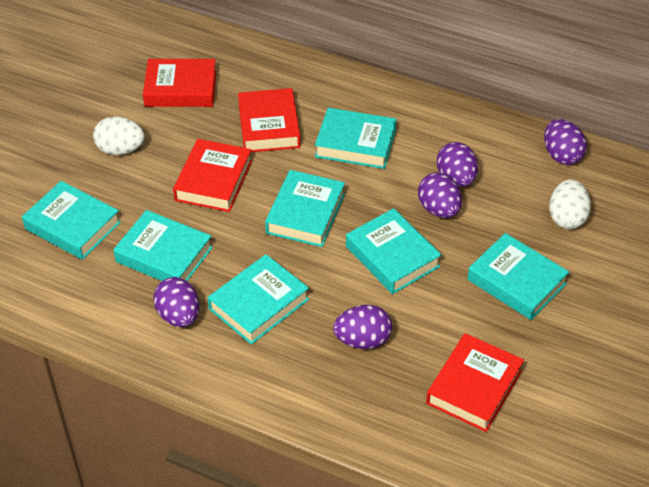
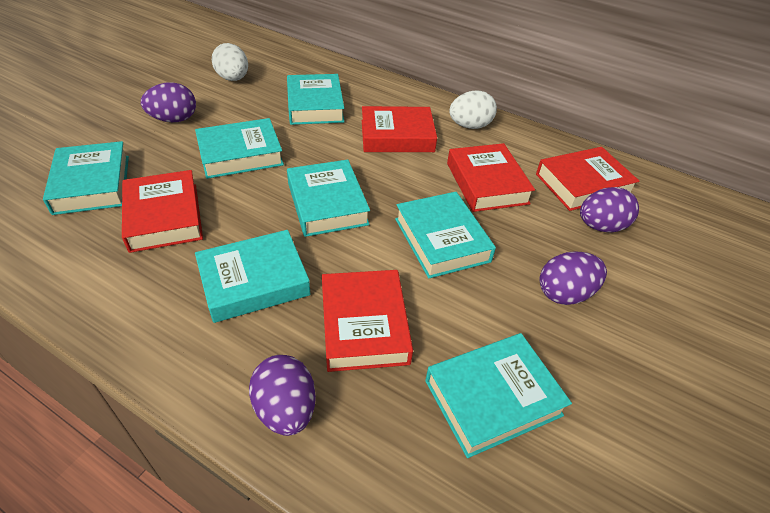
purple egg: 5 -> 4
red book: 4 -> 5

